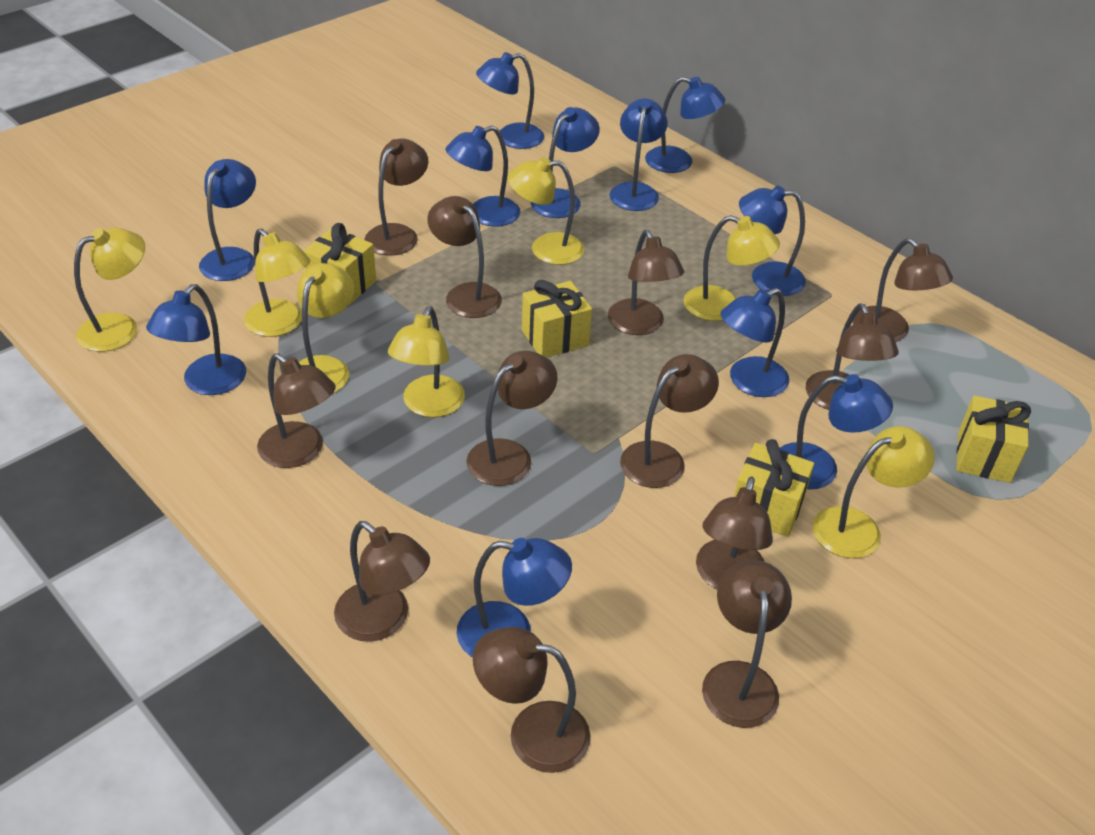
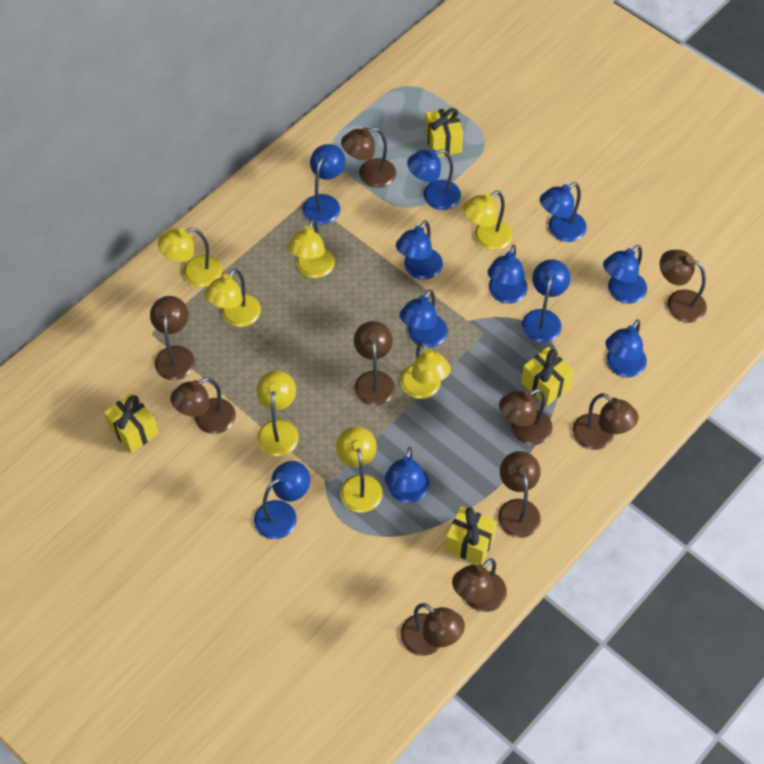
brown lamp: 12 -> 10

